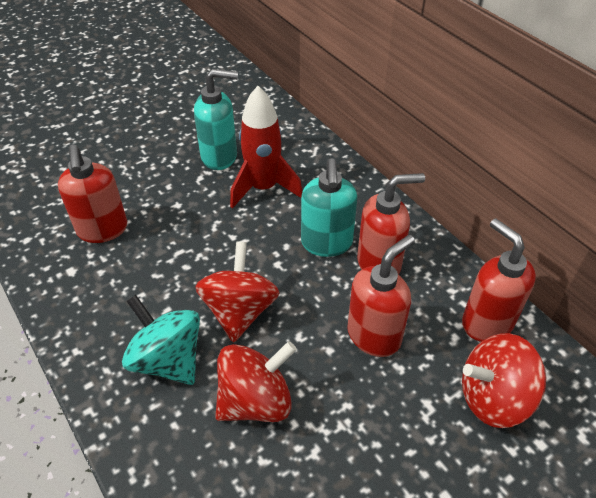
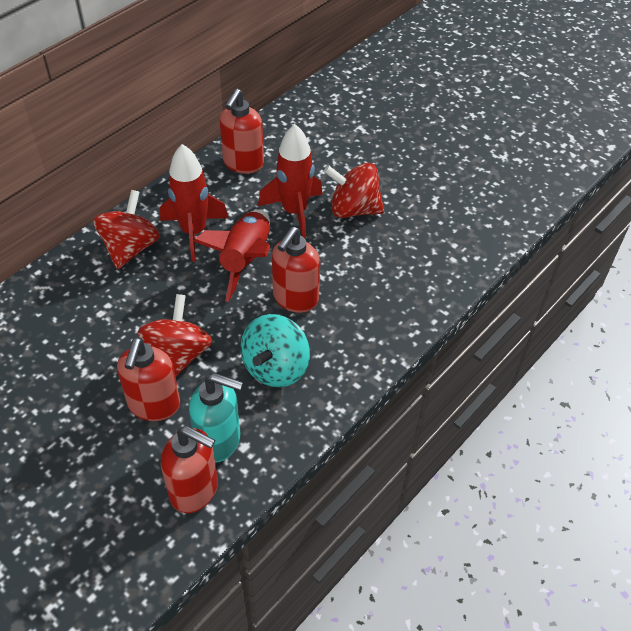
red rocket: 1 -> 3
turquoise soap dispenser: 2 -> 1

